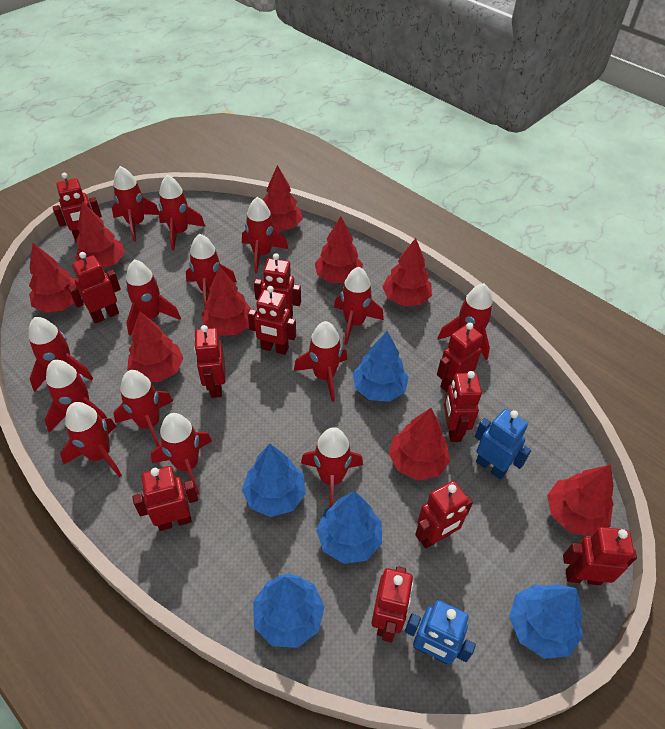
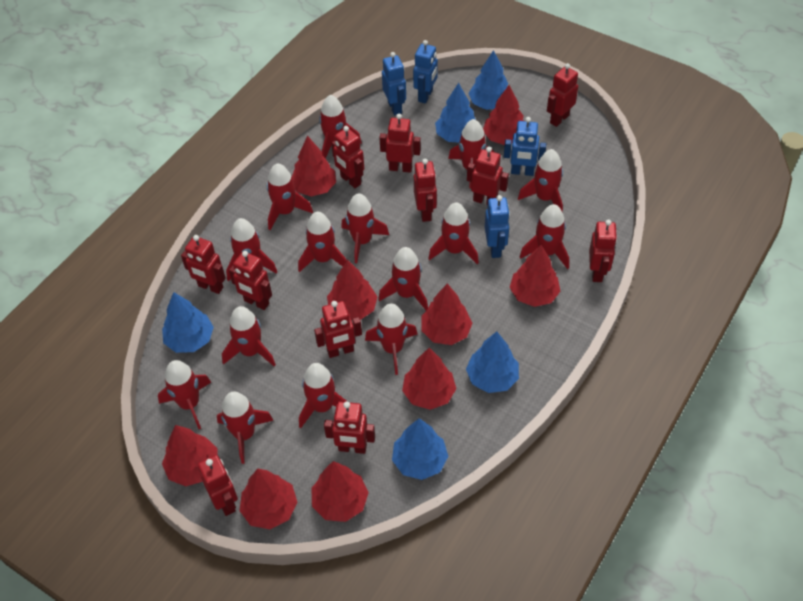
blue robot: 2 -> 4
red rocket: 14 -> 15

